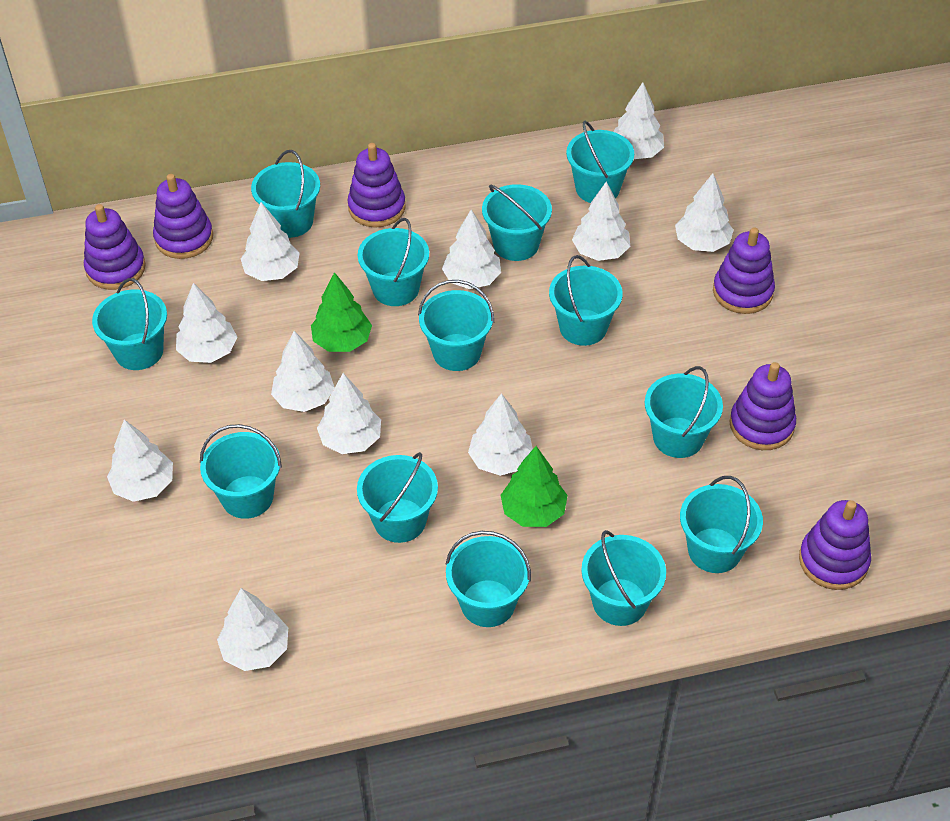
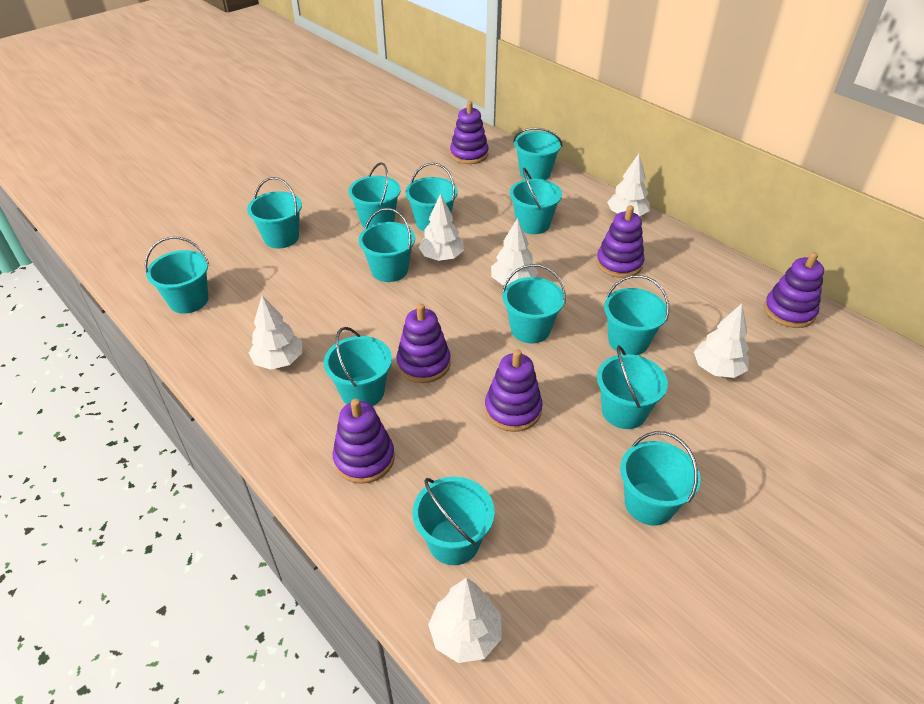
green tree: 2 -> 0
white tree: 11 -> 6

